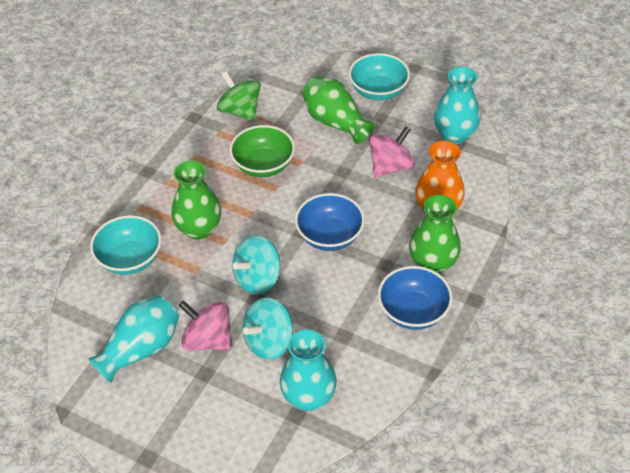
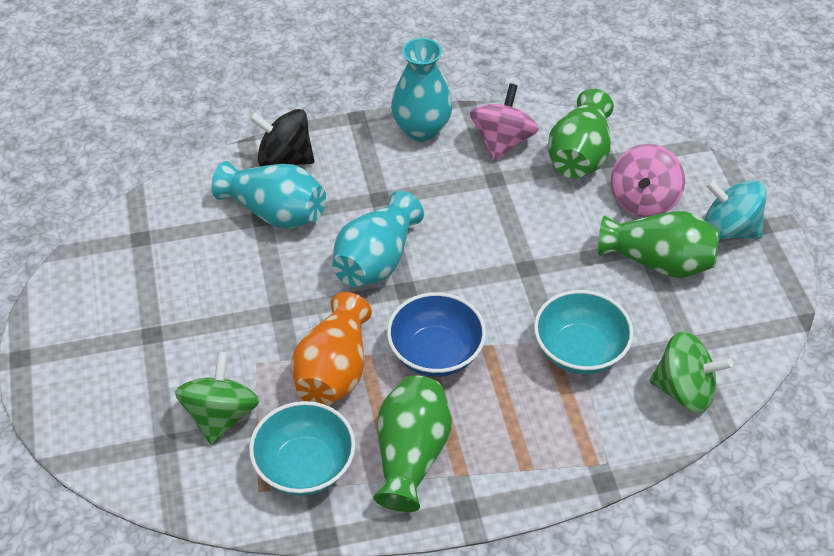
black spinning top: 0 -> 1
blue bowl: 2 -> 1
green bowl: 1 -> 0
green spinning top: 1 -> 2
turquoise spinning top: 2 -> 1

